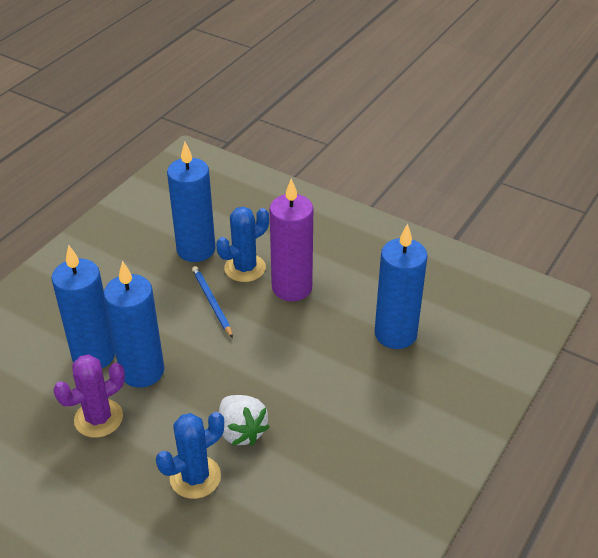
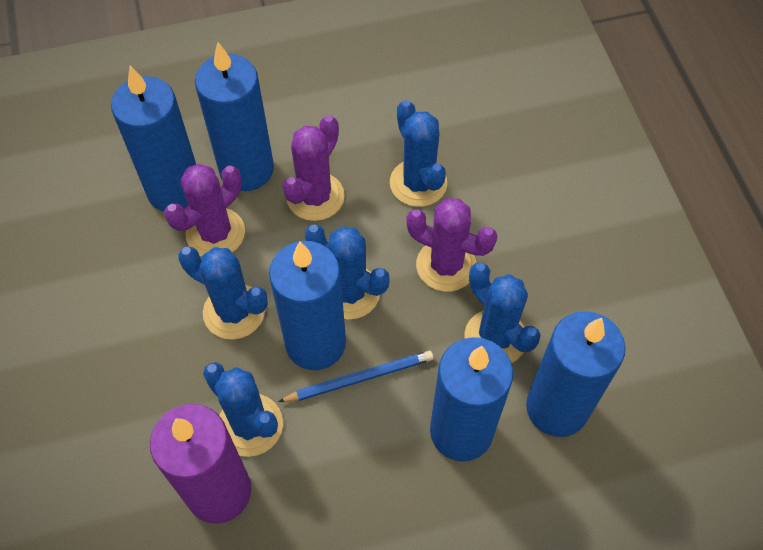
blue cactus: 2 -> 5
blue candle: 4 -> 5
purple cactus: 1 -> 3
white strawberry: 1 -> 0

